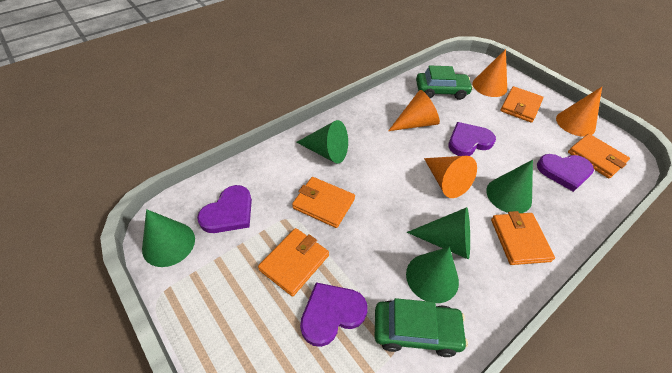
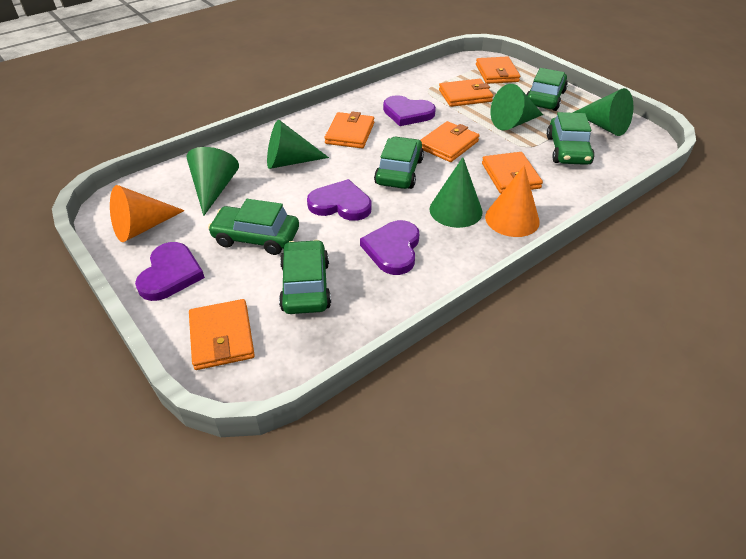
green car: 2 -> 5
orange cone: 4 -> 2
orange wallet: 5 -> 6

